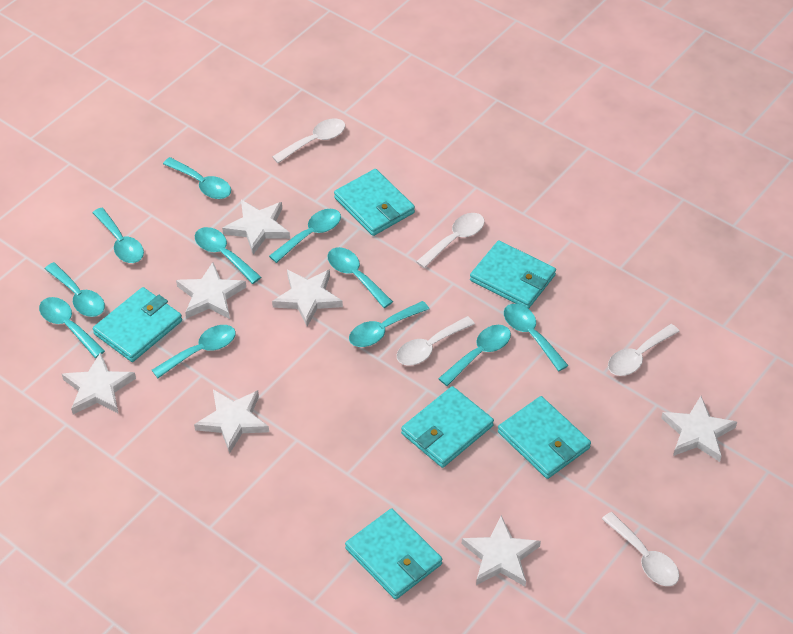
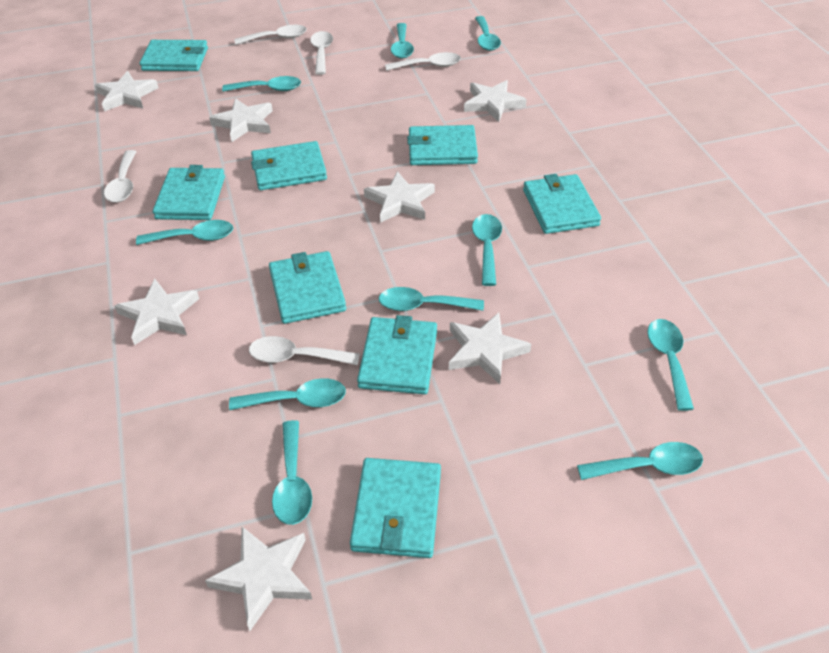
turquoise spoon: 11 -> 10
turquoise wallet: 6 -> 8

